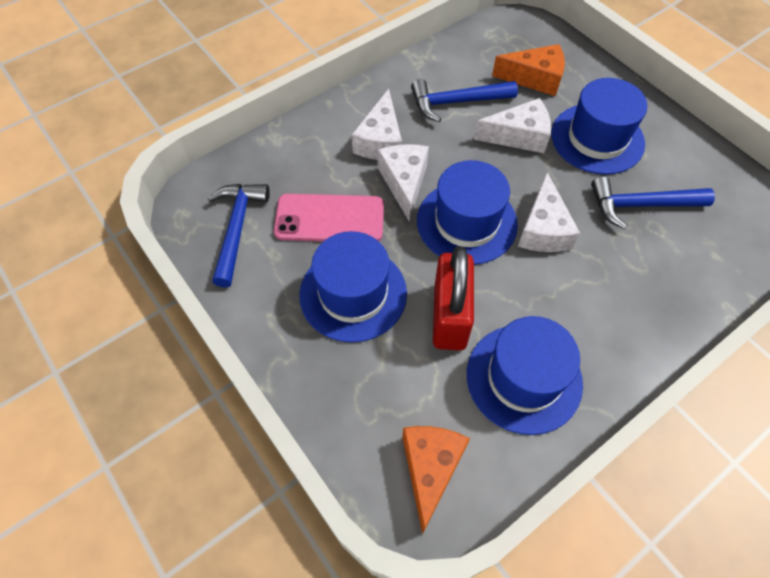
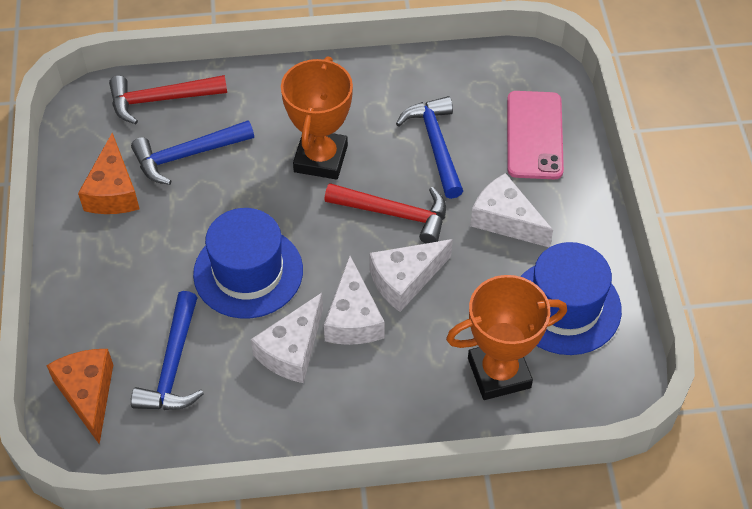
blue hat: 4 -> 2
orange trophy: 0 -> 2
red hammer: 0 -> 2
red padlock: 1 -> 0

